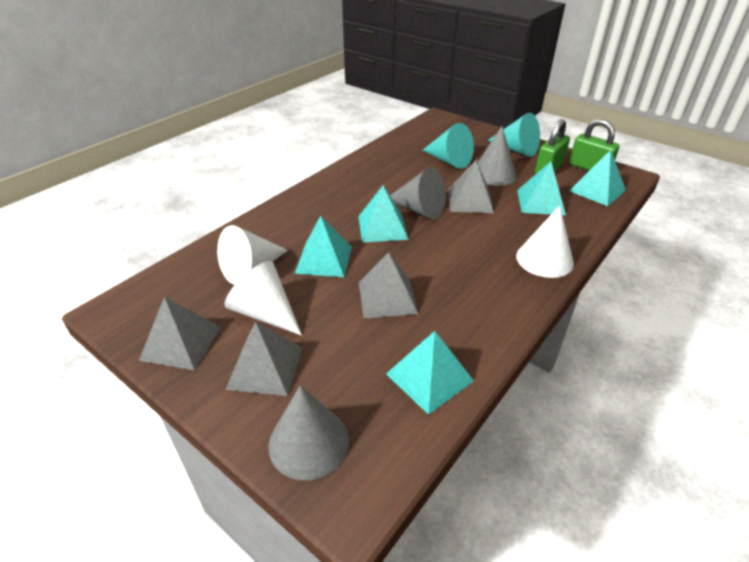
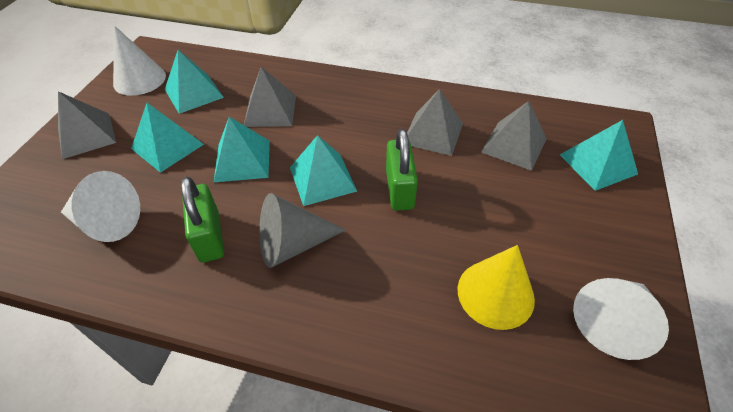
grey cone: 3 -> 1
turquoise cone: 2 -> 0
yellow cone: 0 -> 1

